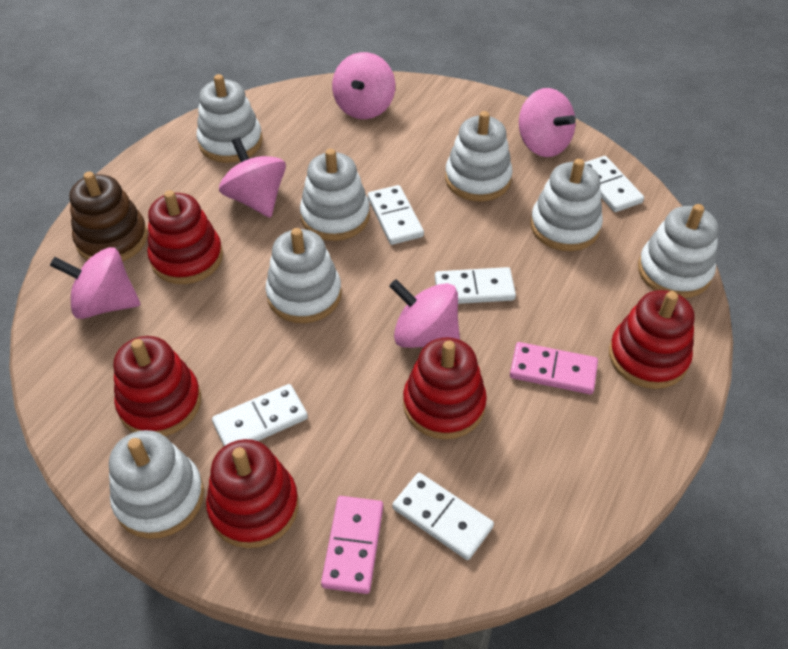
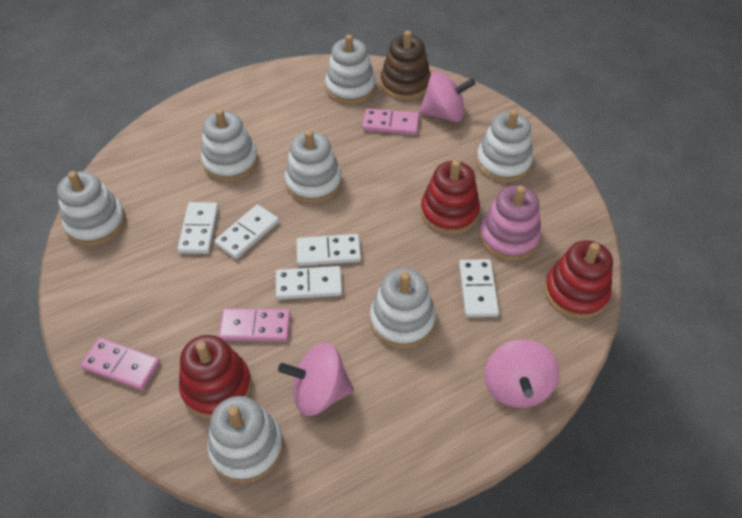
pink domino: 2 -> 3
pink spinning top: 5 -> 3
pink stacking toy: 0 -> 1
red stacking toy: 5 -> 3

